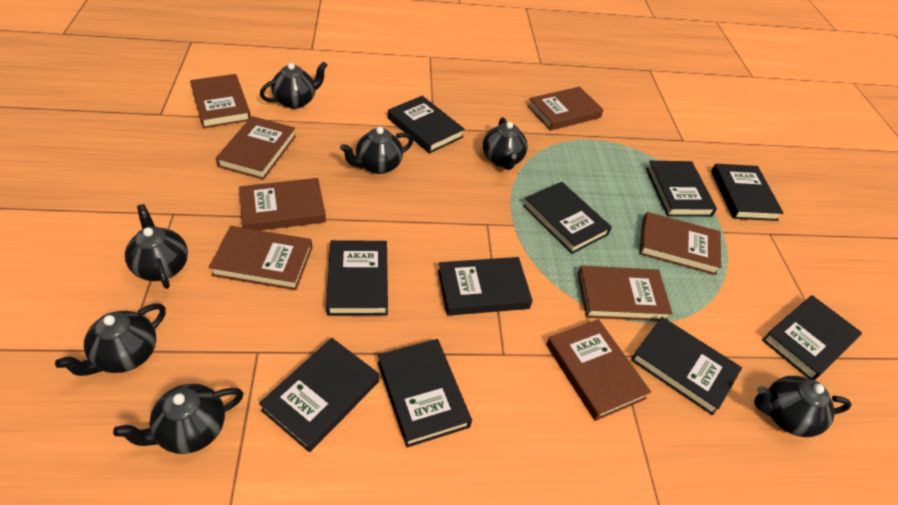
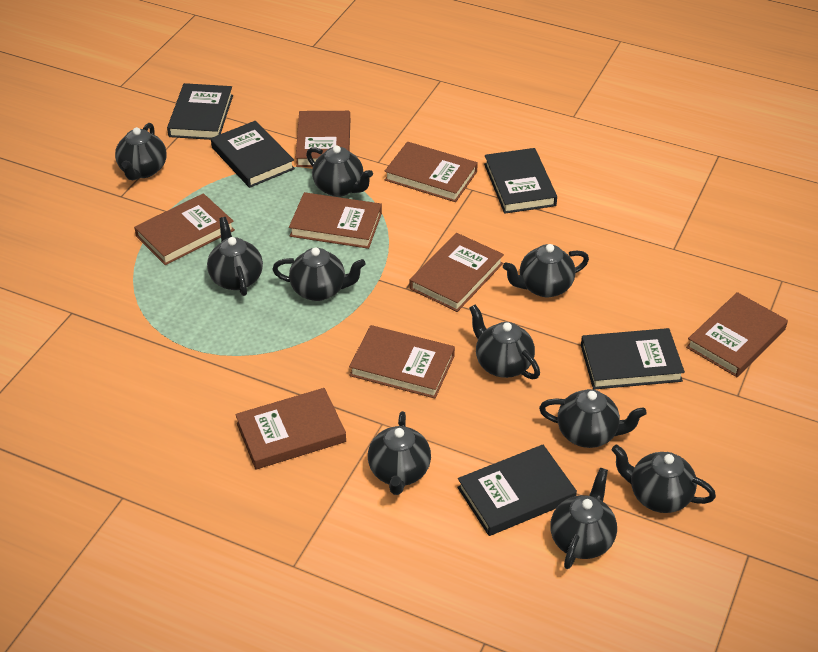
black book: 10 -> 5
black teapot: 7 -> 10

